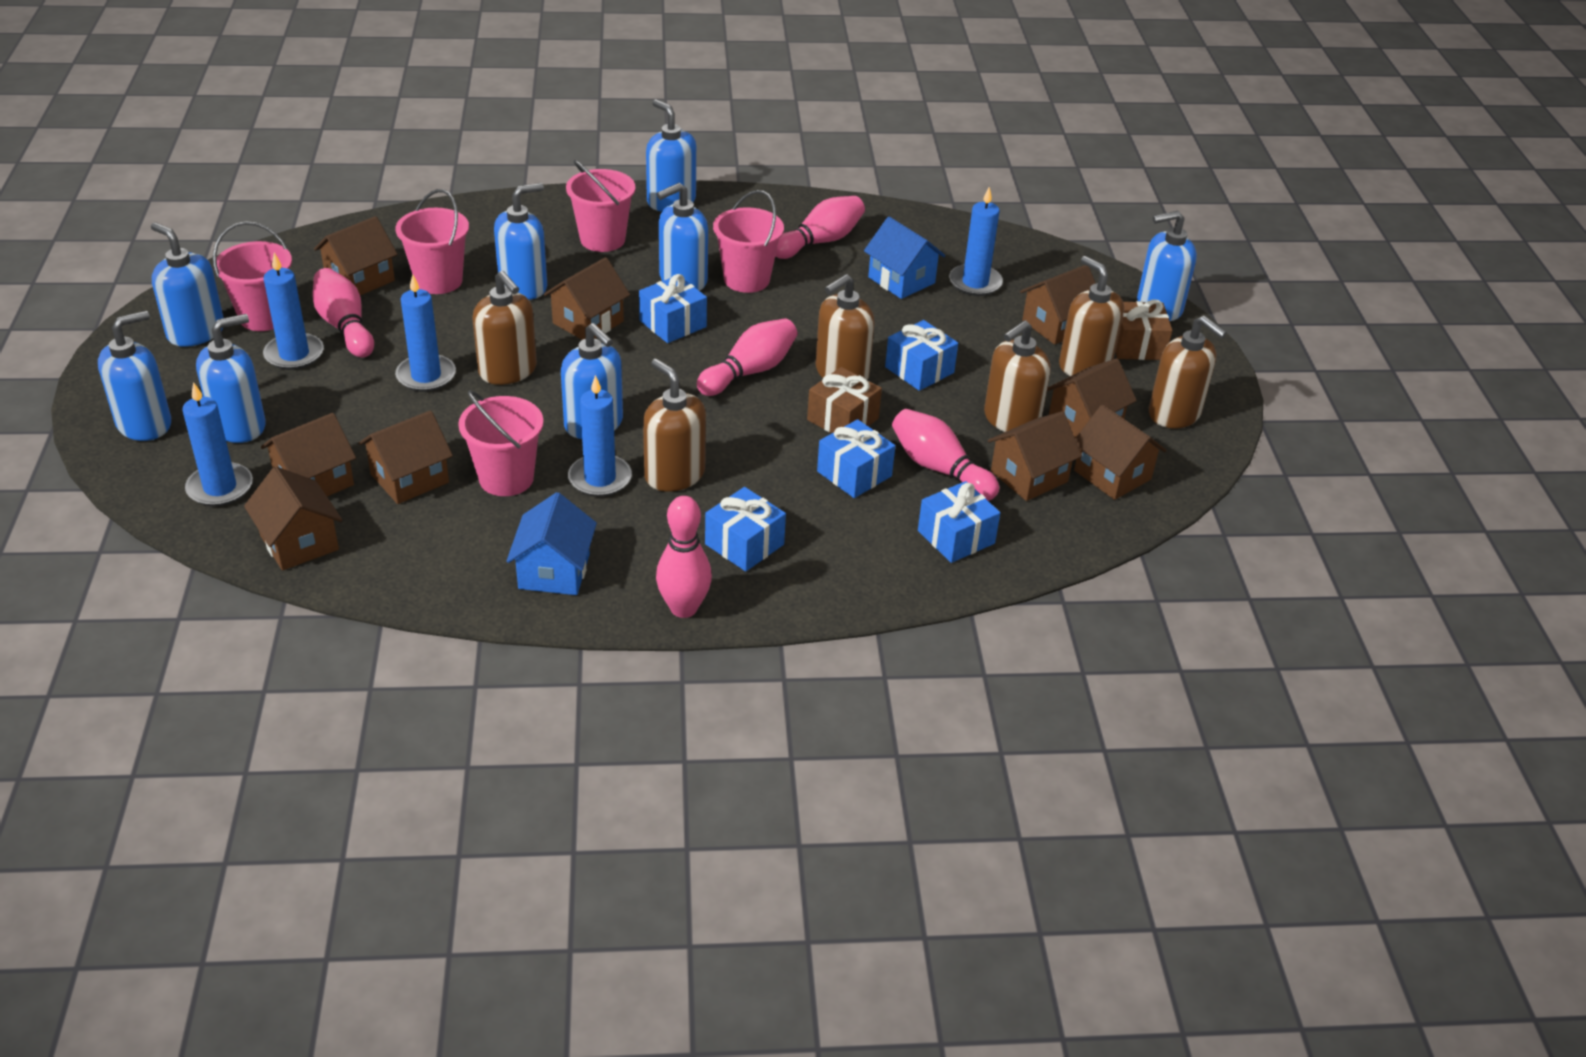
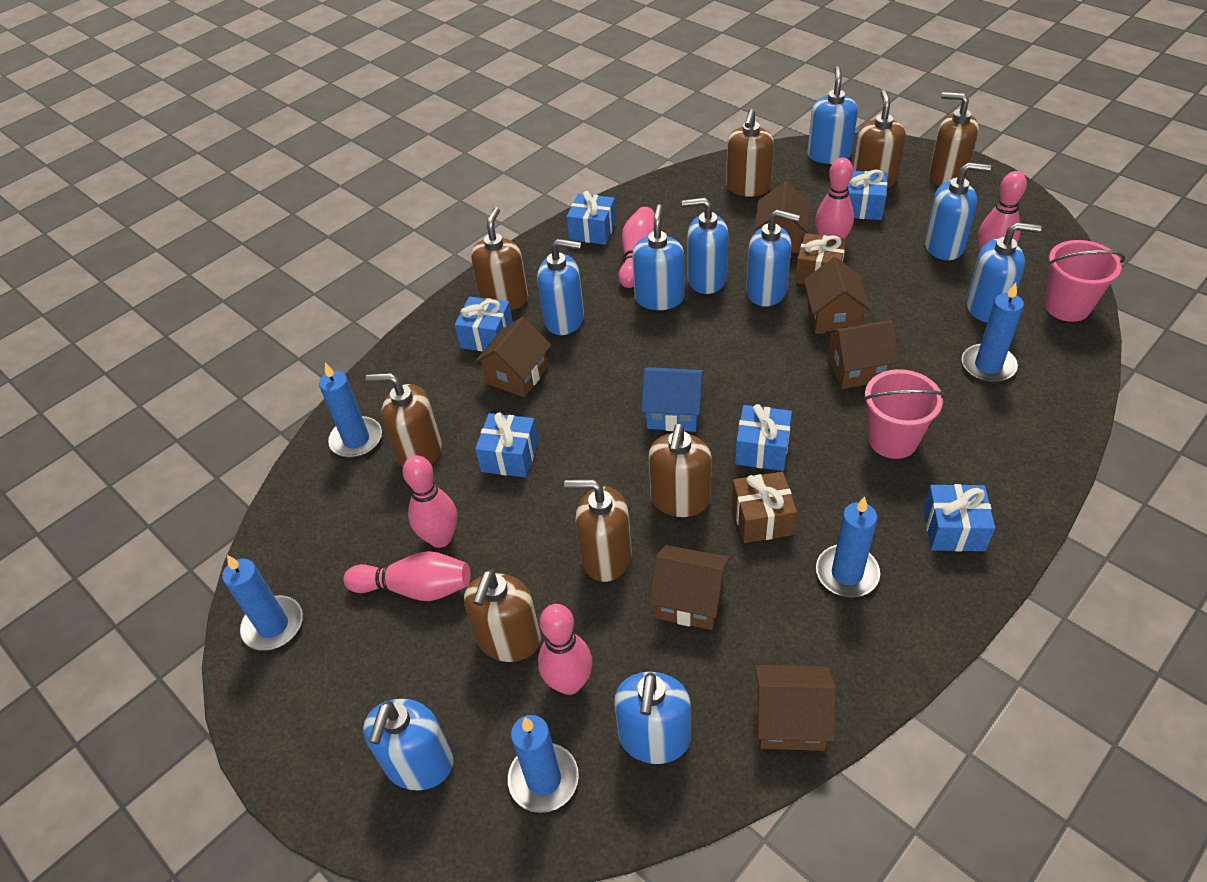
blue gift: 5 -> 6
blue house: 2 -> 1
blue soap dispenser: 8 -> 9
brown house: 9 -> 6
brown soap dispenser: 6 -> 8
pink bowling pin: 5 -> 6
pink bucket: 5 -> 2

